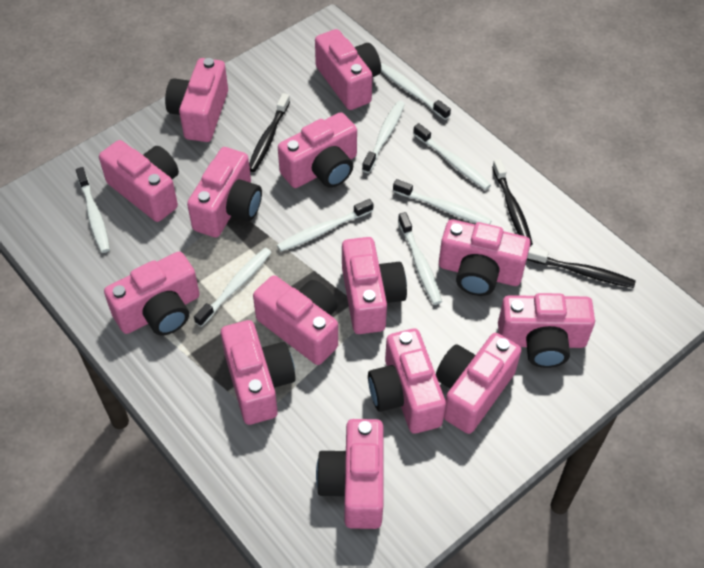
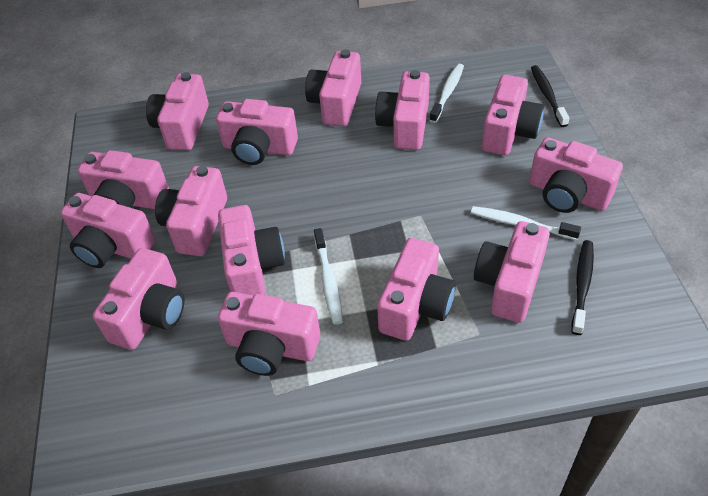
black toothbrush: 3 -> 2
white toothbrush: 8 -> 3

